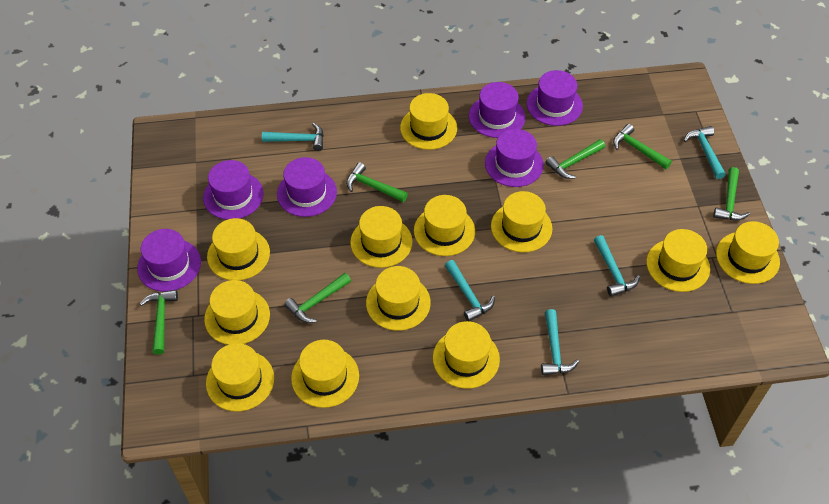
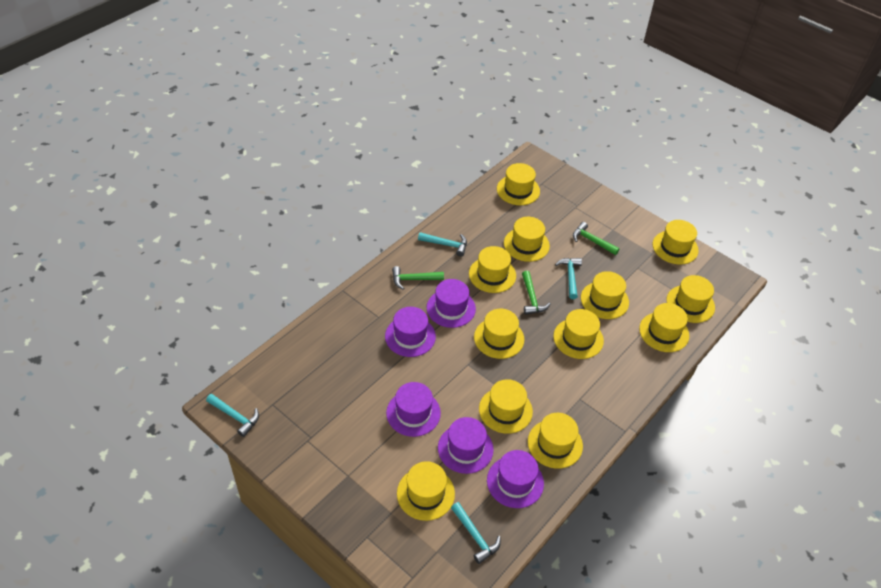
green hammer: 6 -> 3
purple hat: 6 -> 5
turquoise hammer: 5 -> 4

